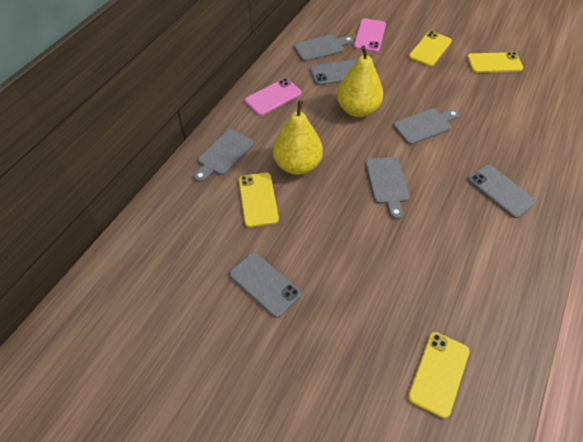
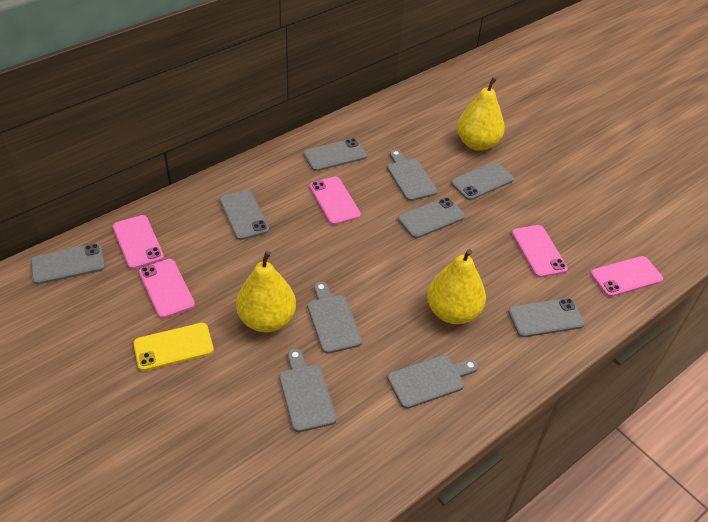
grey phone: 3 -> 6
pink phone: 2 -> 5
yellow pear: 2 -> 3
yellow phone: 4 -> 1

